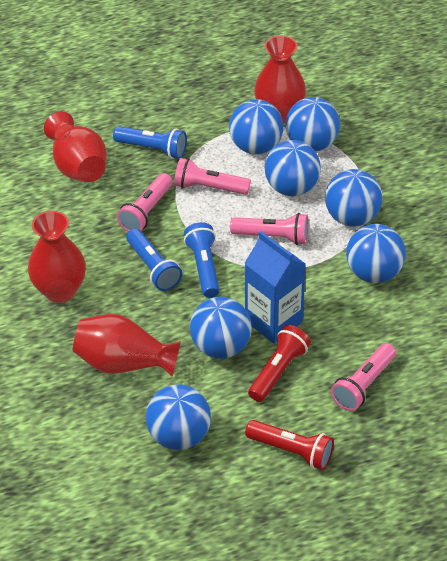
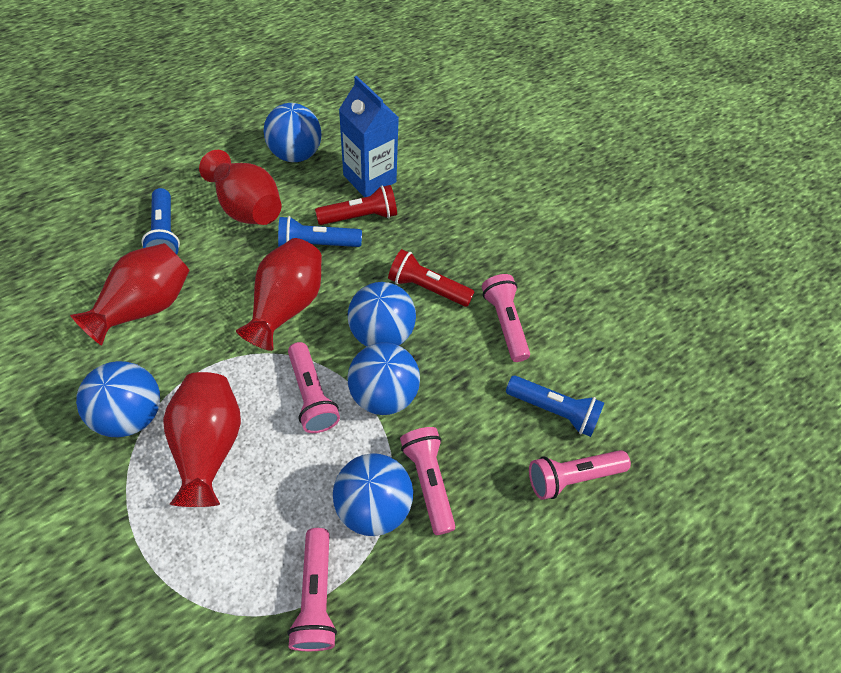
blue ball: 7 -> 5
pink flashlight: 4 -> 5

